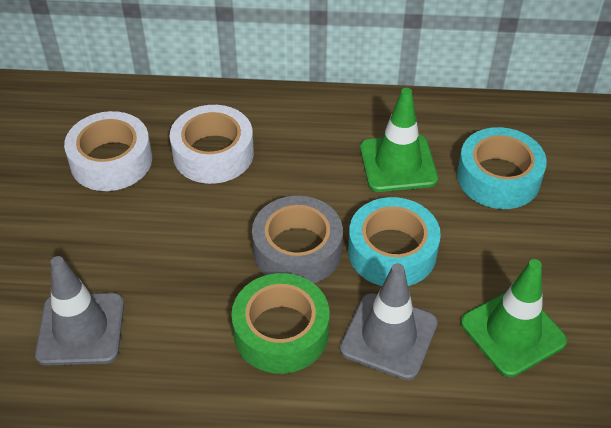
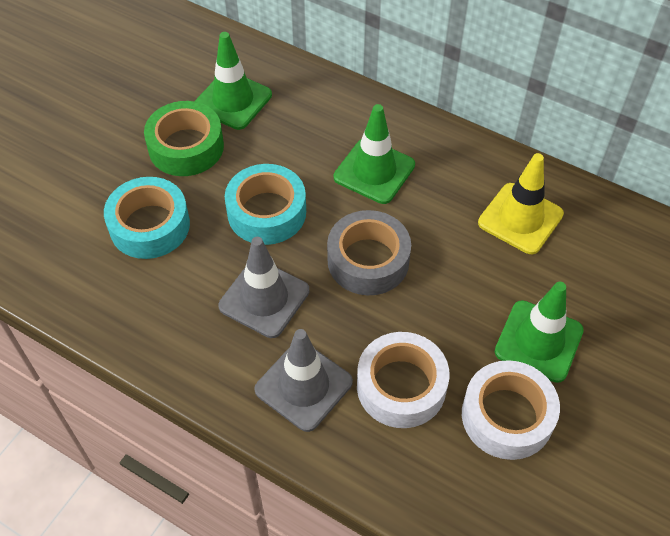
green traffic cone: 2 -> 3
yellow traffic cone: 0 -> 1

